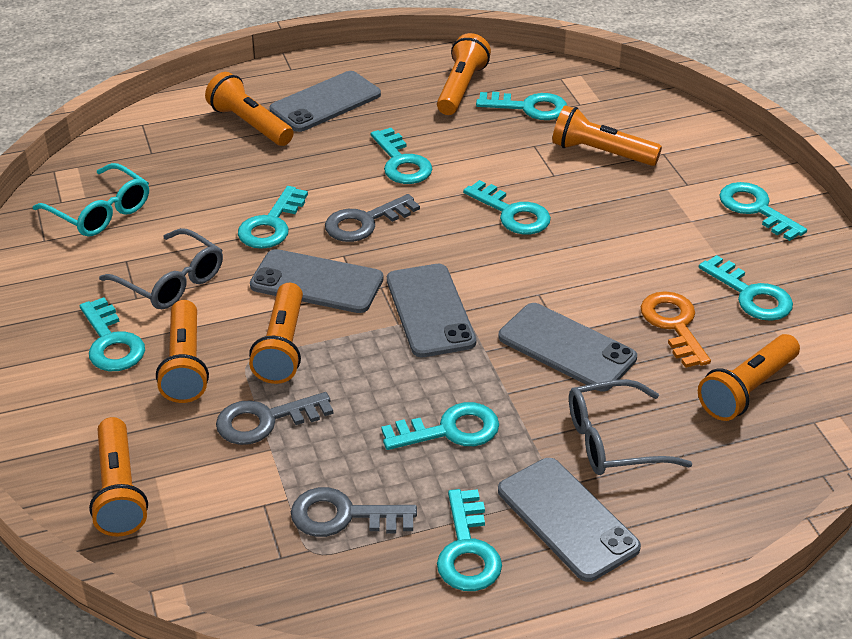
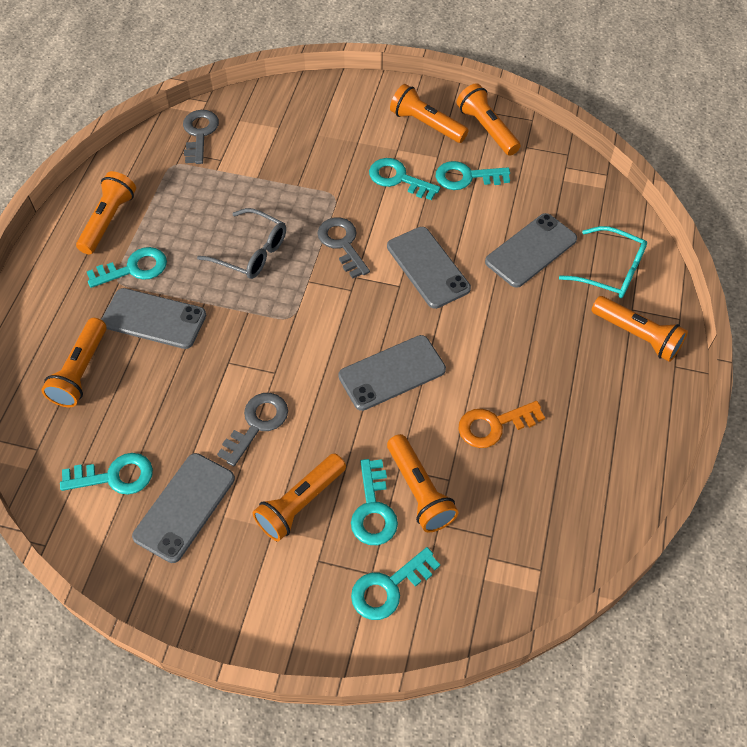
grey glasses: 2 -> 1
turquoise key: 9 -> 6

